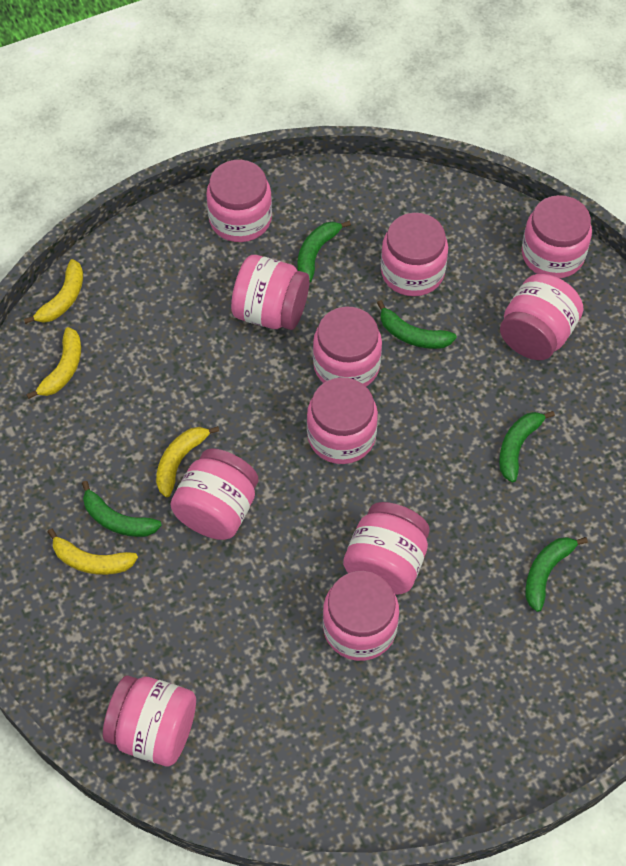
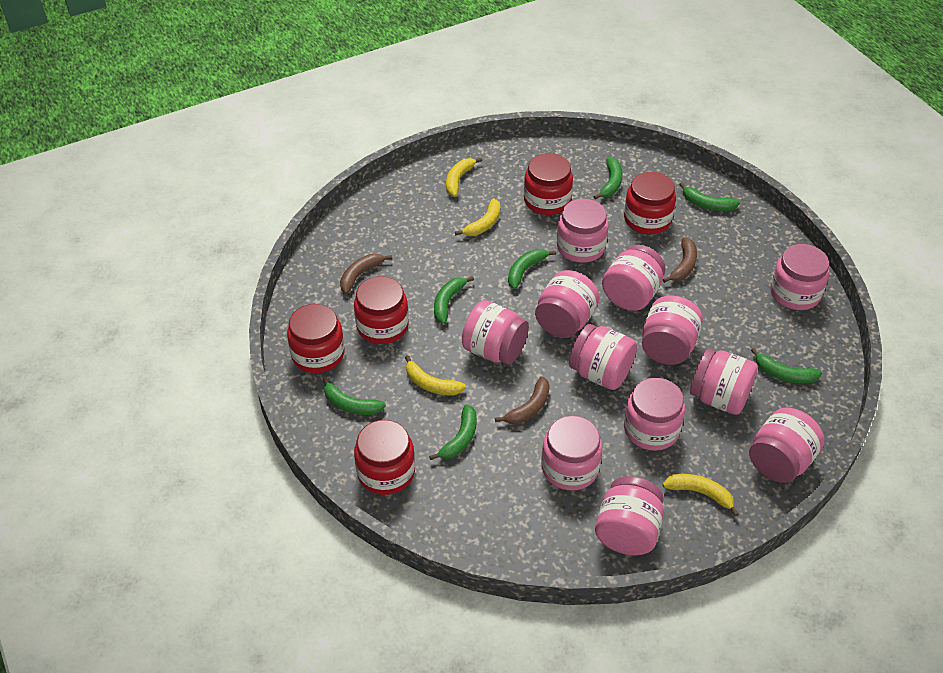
brown banana: 0 -> 3
green banana: 5 -> 7
pink jar: 11 -> 12
red jar: 0 -> 5

